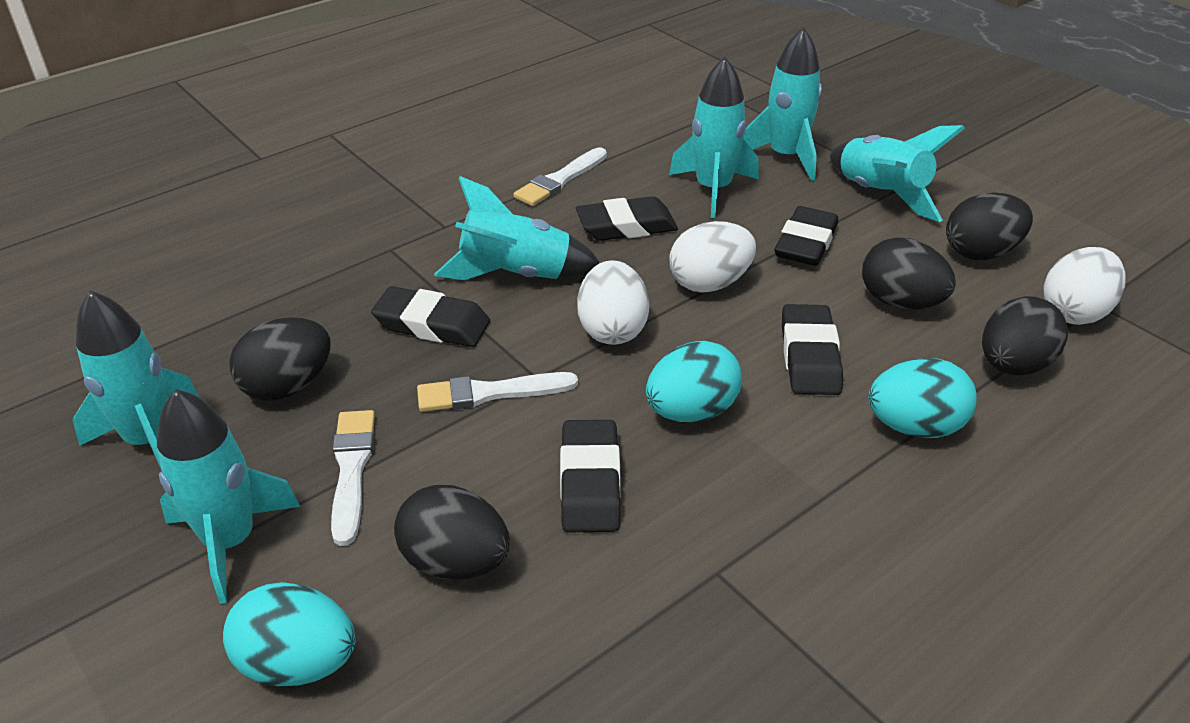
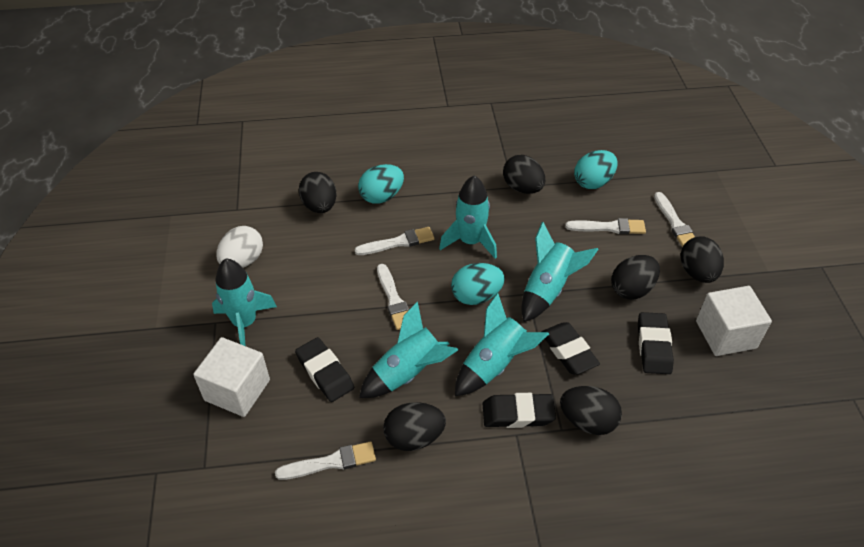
black egg: 5 -> 6
black eraser: 5 -> 4
turquoise rocket: 6 -> 5
white brush: 3 -> 5
white cube: 0 -> 2
white egg: 3 -> 1

